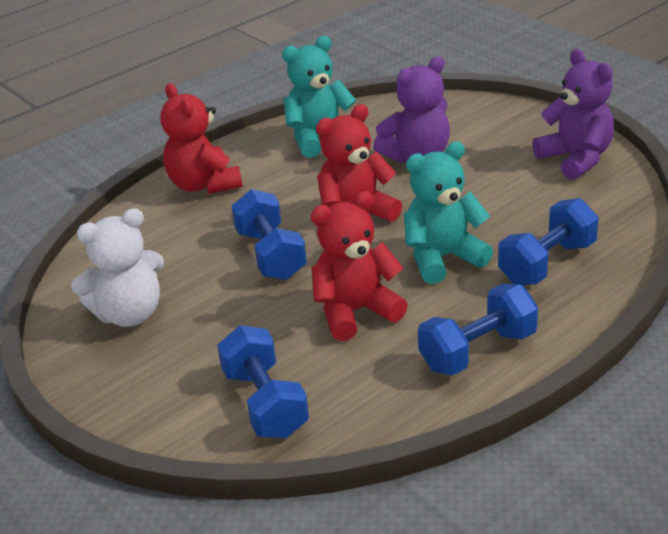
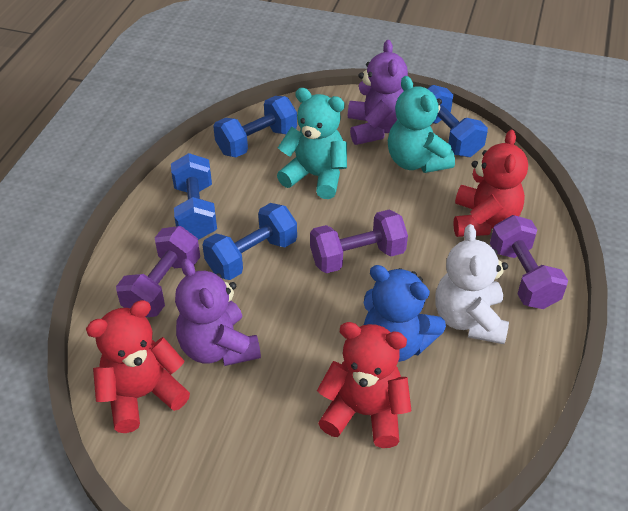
blue teddy bear: 0 -> 1
purple dumbbell: 0 -> 3

